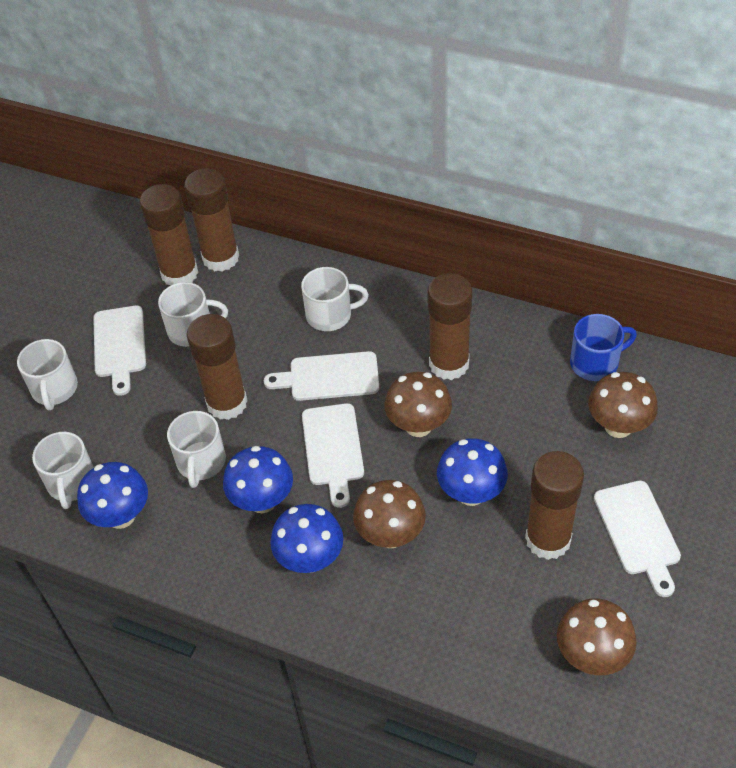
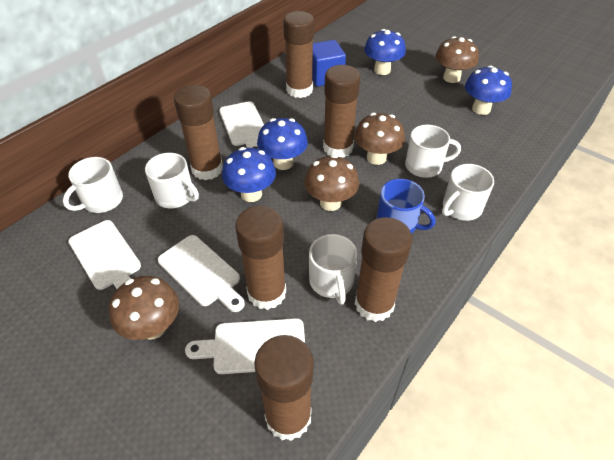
blue cube: 0 -> 1
brown glue stick: 5 -> 6

